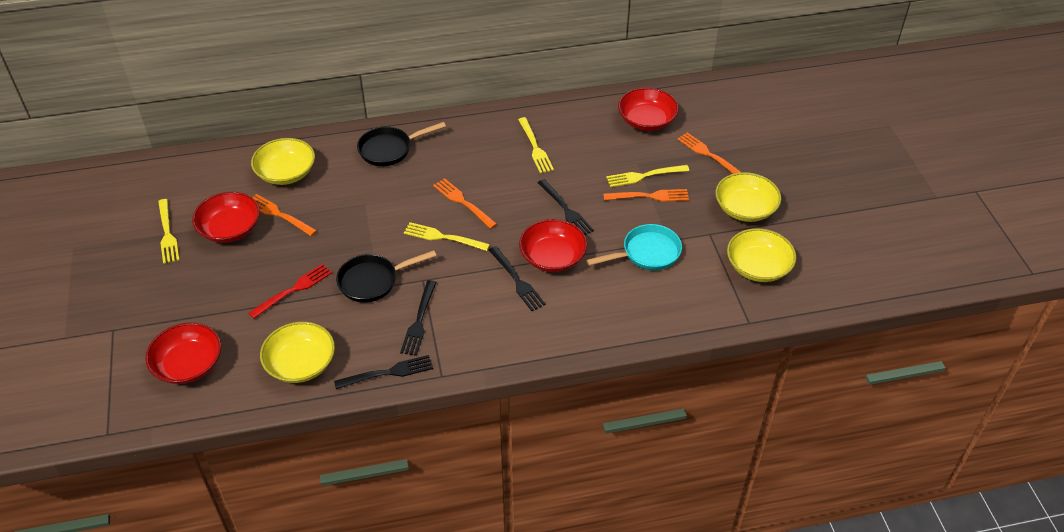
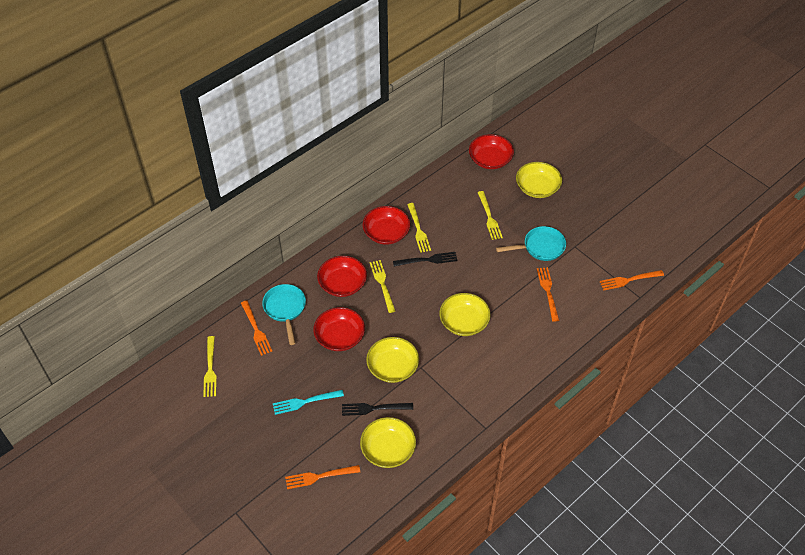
black fork: 4 -> 2
black pan: 2 -> 0
red fork: 1 -> 0
turquoise fork: 0 -> 1
turquoise pan: 1 -> 2

